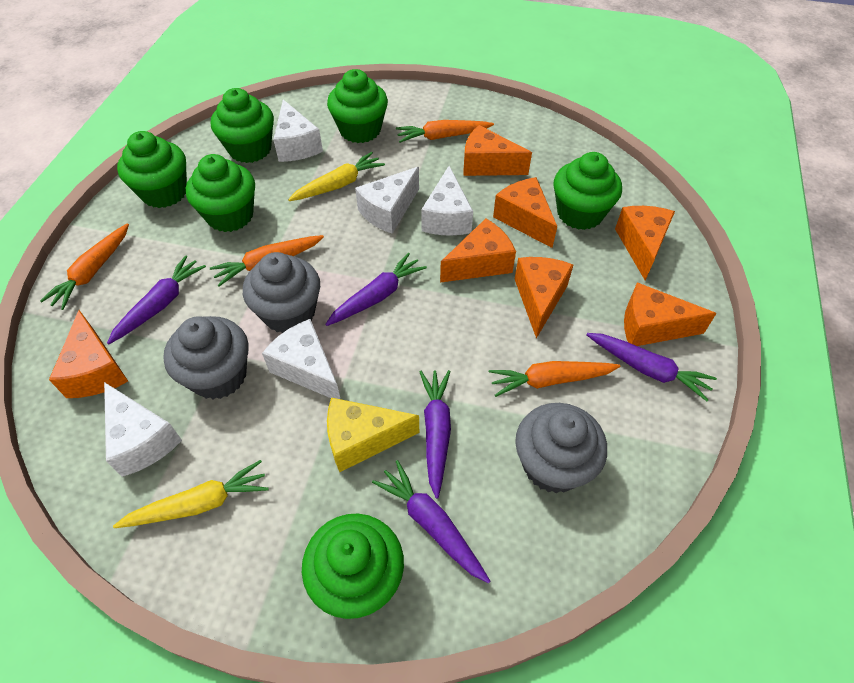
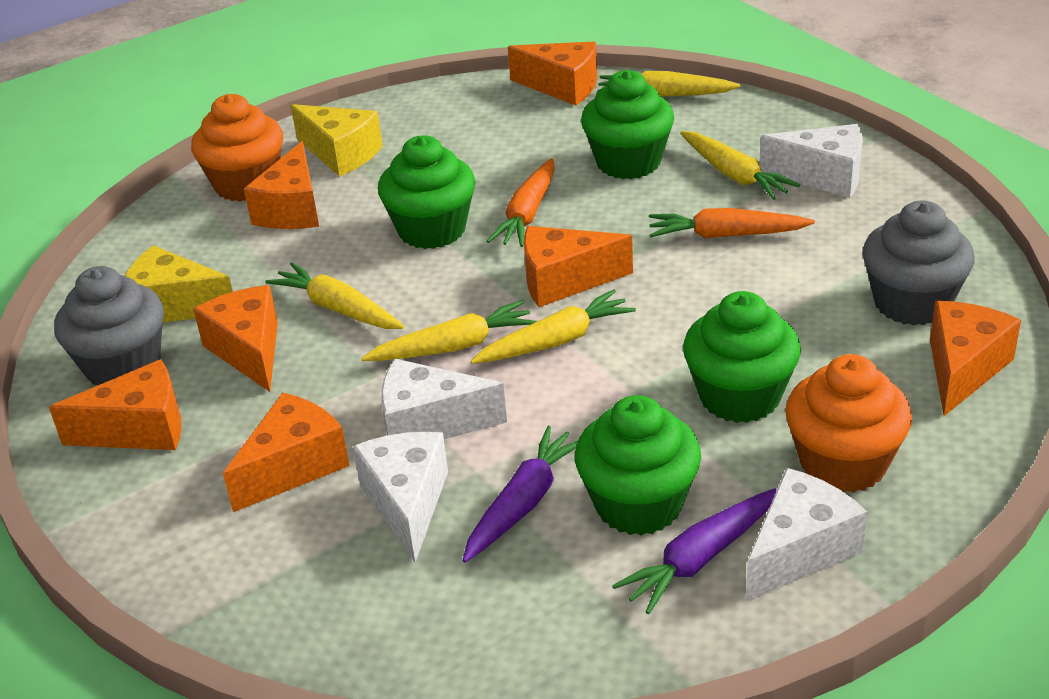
green cupcake: 6 -> 4
grey cupcake: 3 -> 2
orange carrot: 4 -> 2
orange cupcake: 0 -> 2
purple carrot: 5 -> 2
white cheese: 5 -> 4
yellow carrot: 2 -> 5
yellow cheese: 1 -> 2

